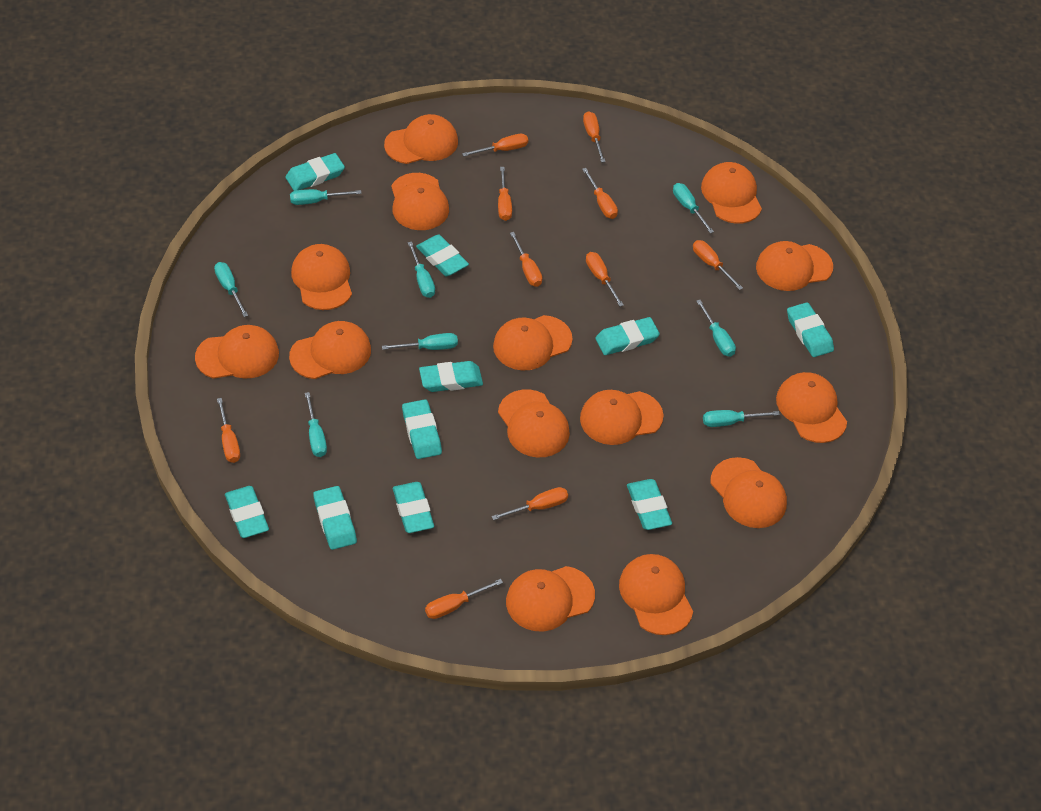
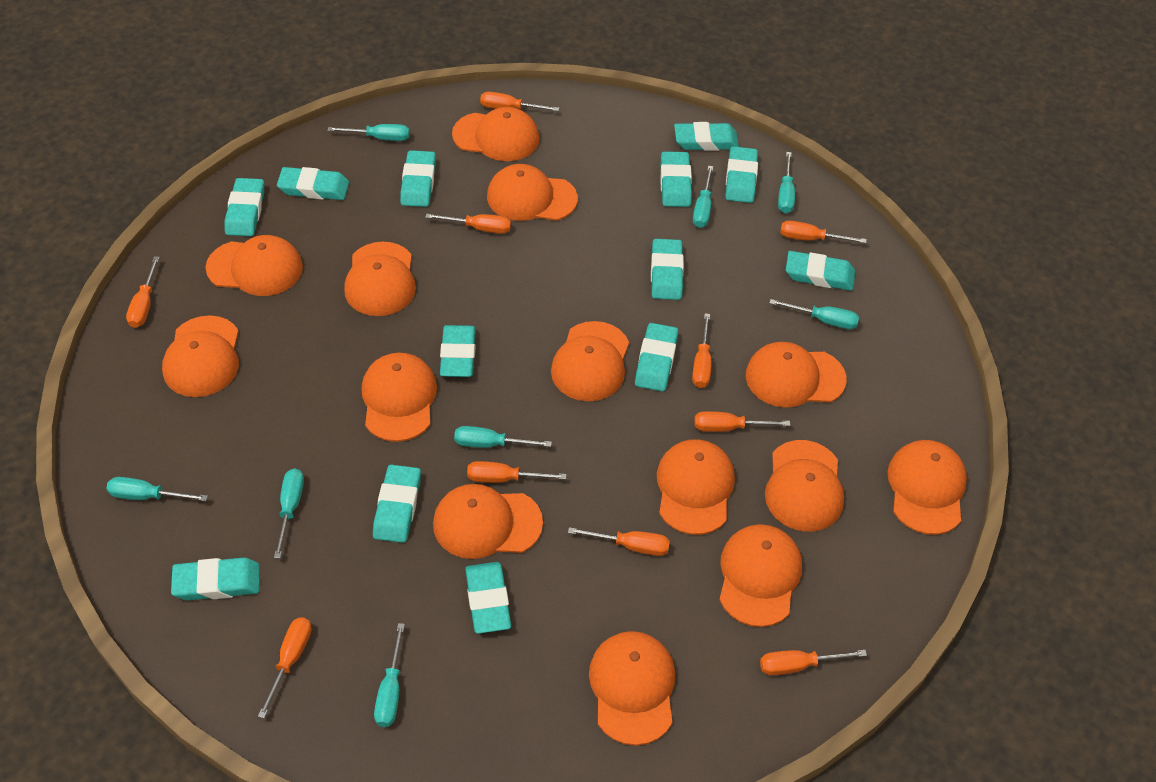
turquoise eraser: 10 -> 13

